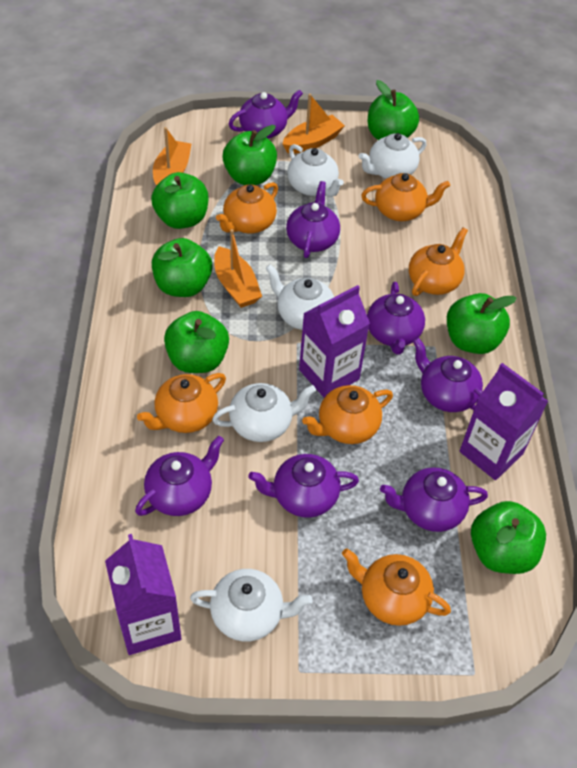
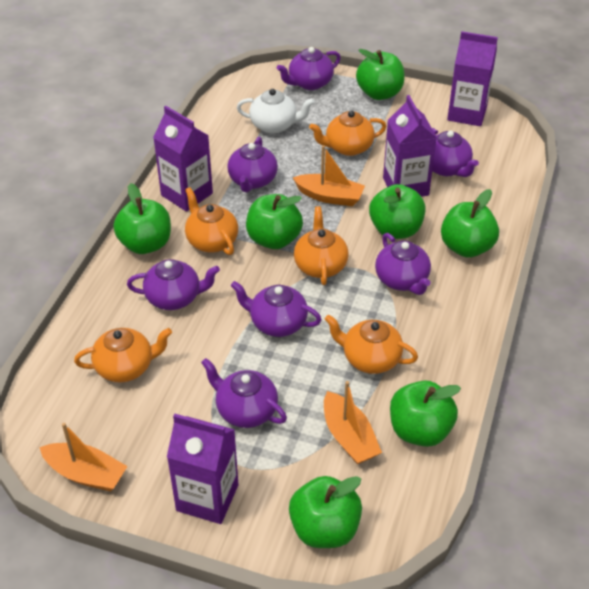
orange teapot: 6 -> 5
purple carton: 3 -> 4
white teapot: 5 -> 1

